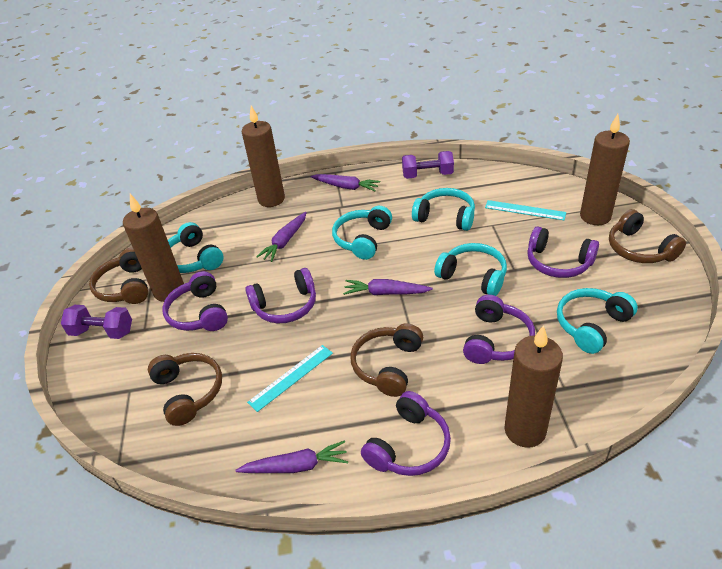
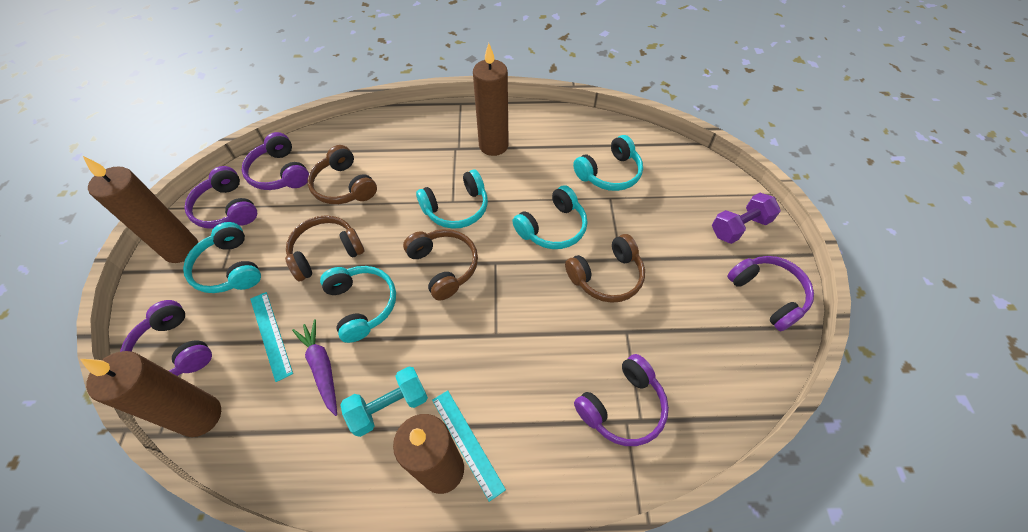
purple carrot: 4 -> 1
purple dumbbell: 2 -> 1
turquoise dumbbell: 0 -> 1

